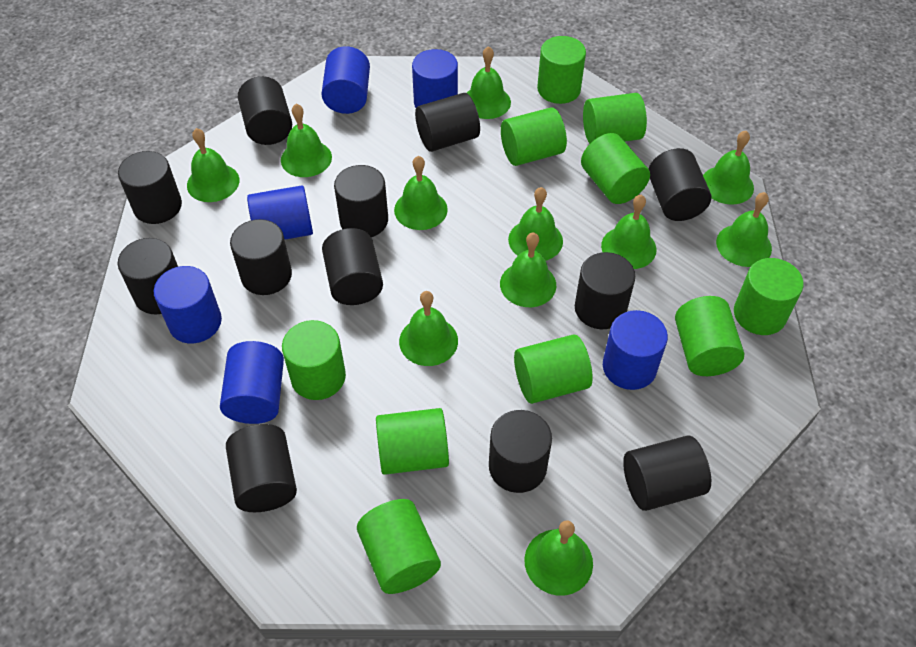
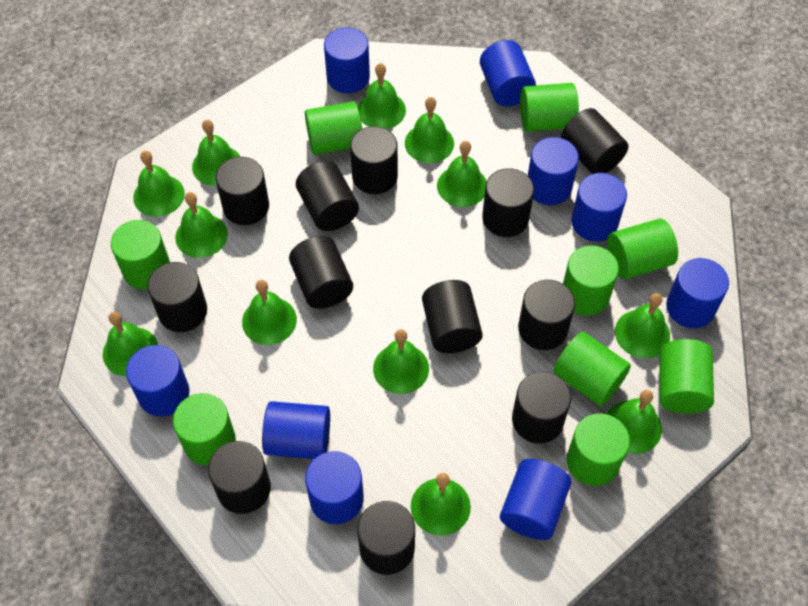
blue cylinder: 6 -> 9
green bell: 11 -> 12
green cylinder: 10 -> 9

